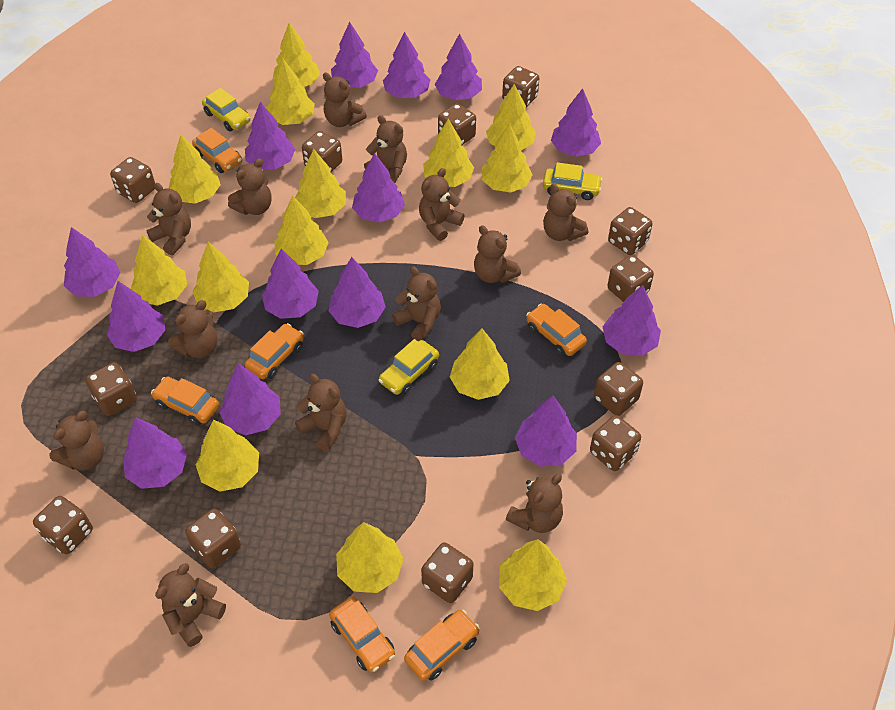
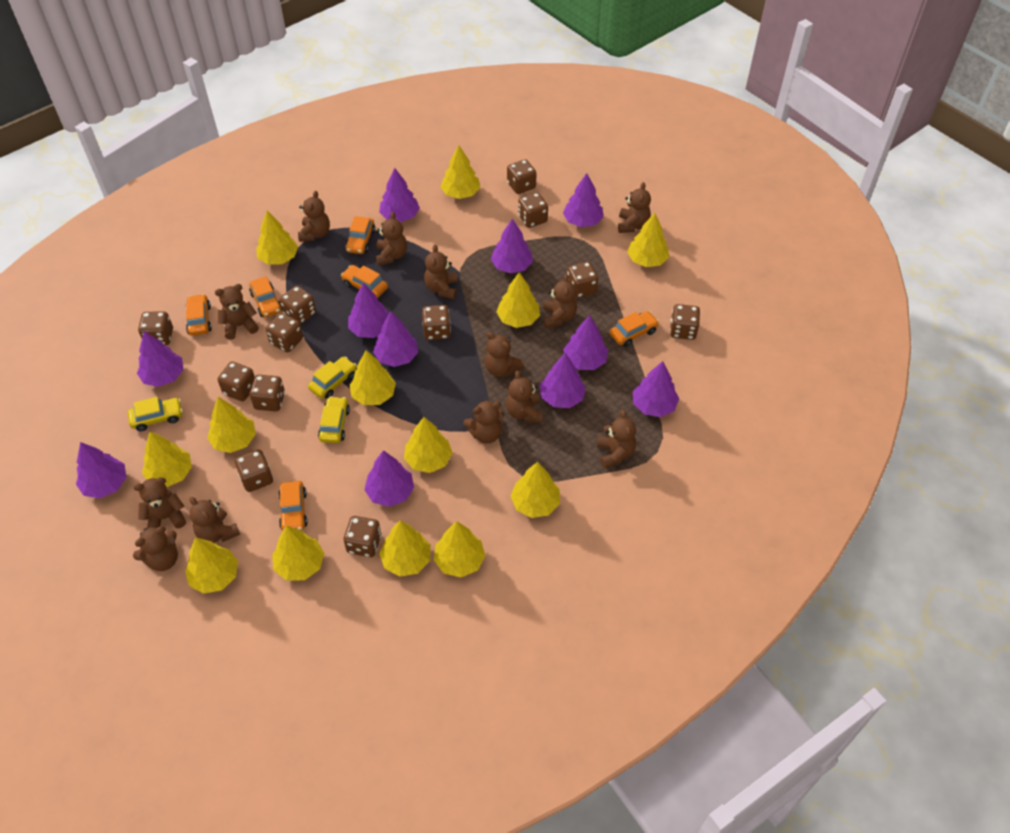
purple tree: 14 -> 11
yellow tree: 14 -> 13

